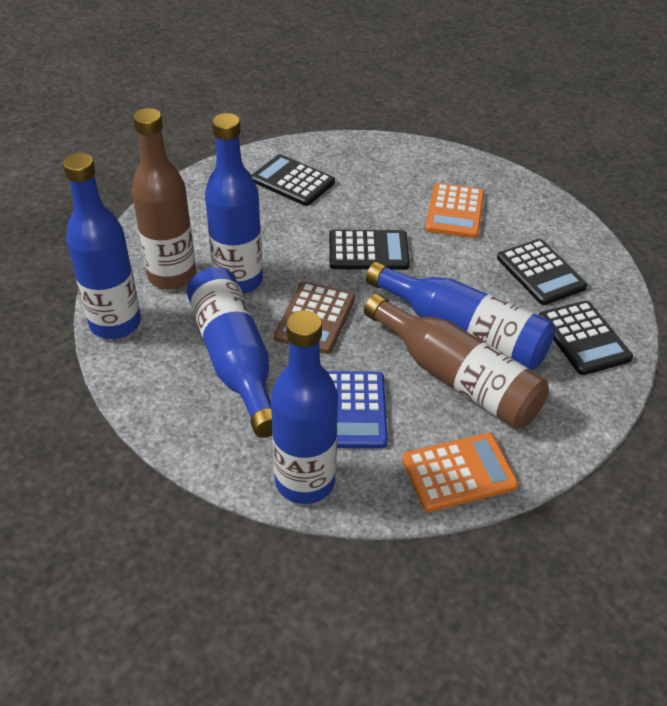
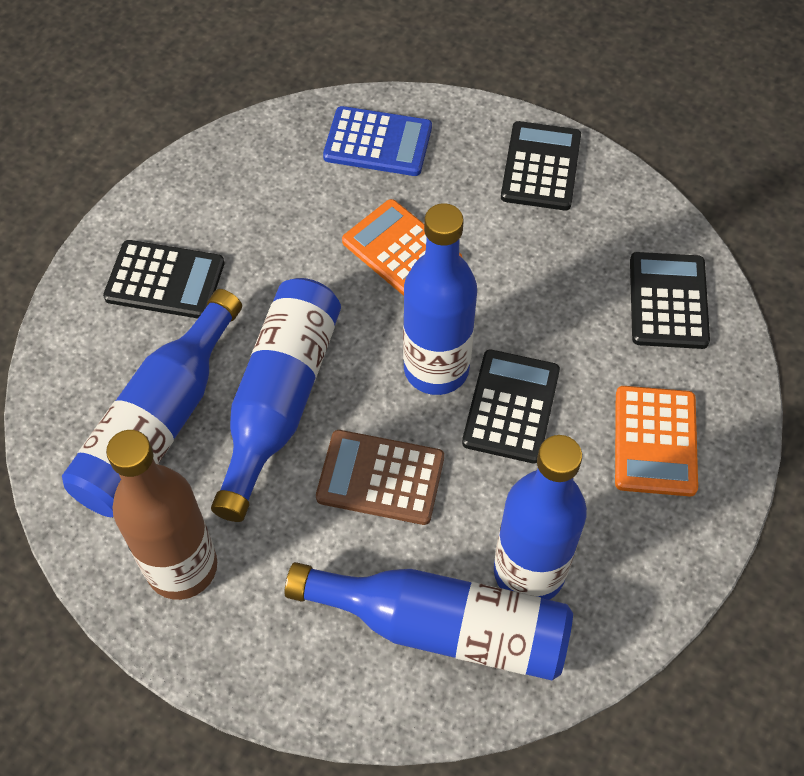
brown bottle: 2 -> 1

